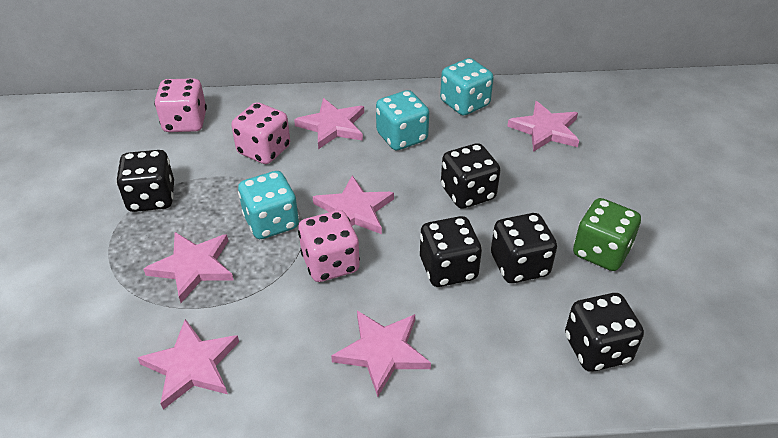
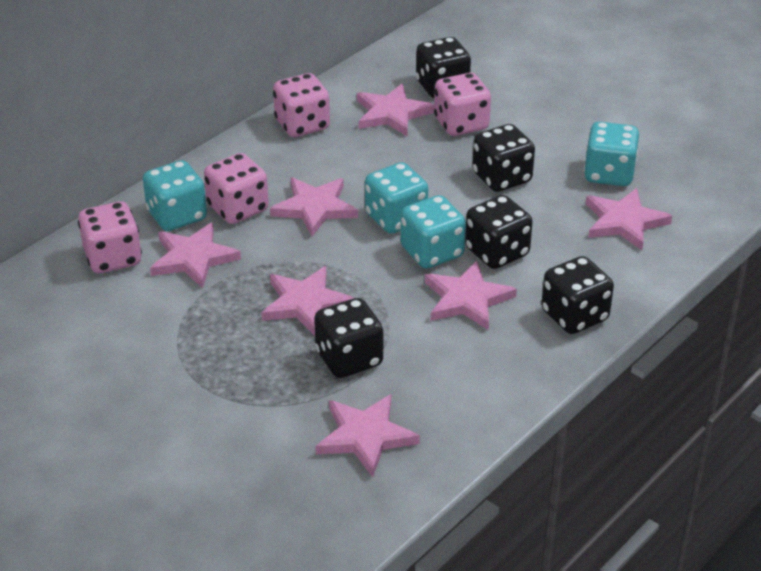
green dice: 1 -> 0
pink dice: 3 -> 4
pink star: 6 -> 7
turquoise dice: 3 -> 4

